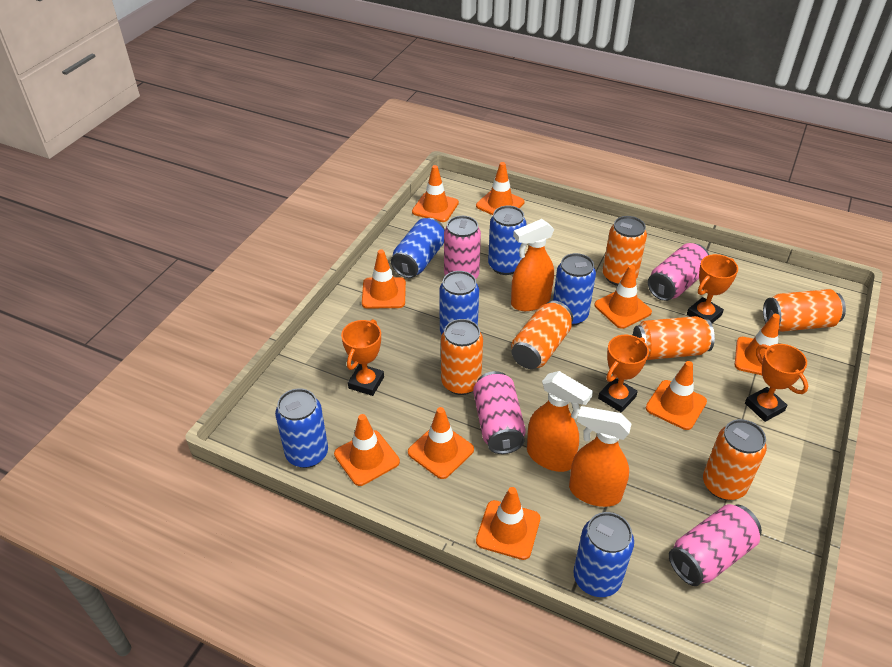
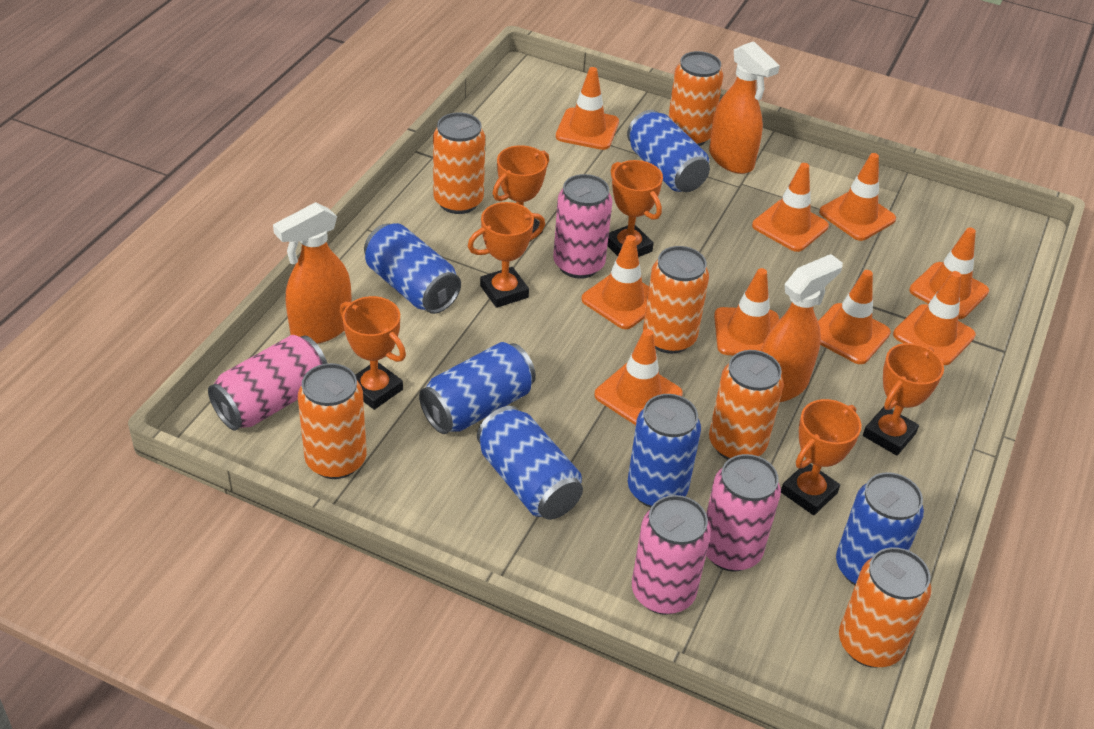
orange trophy: 4 -> 6

